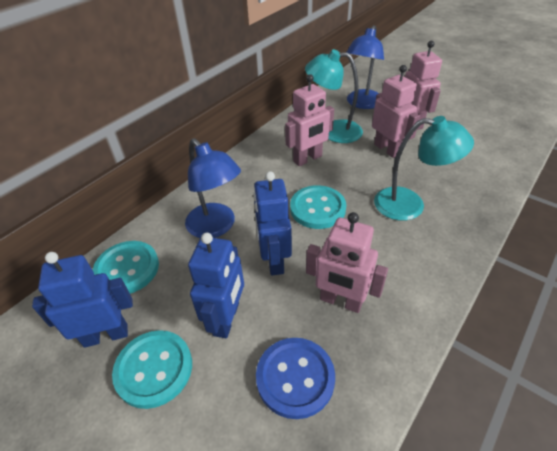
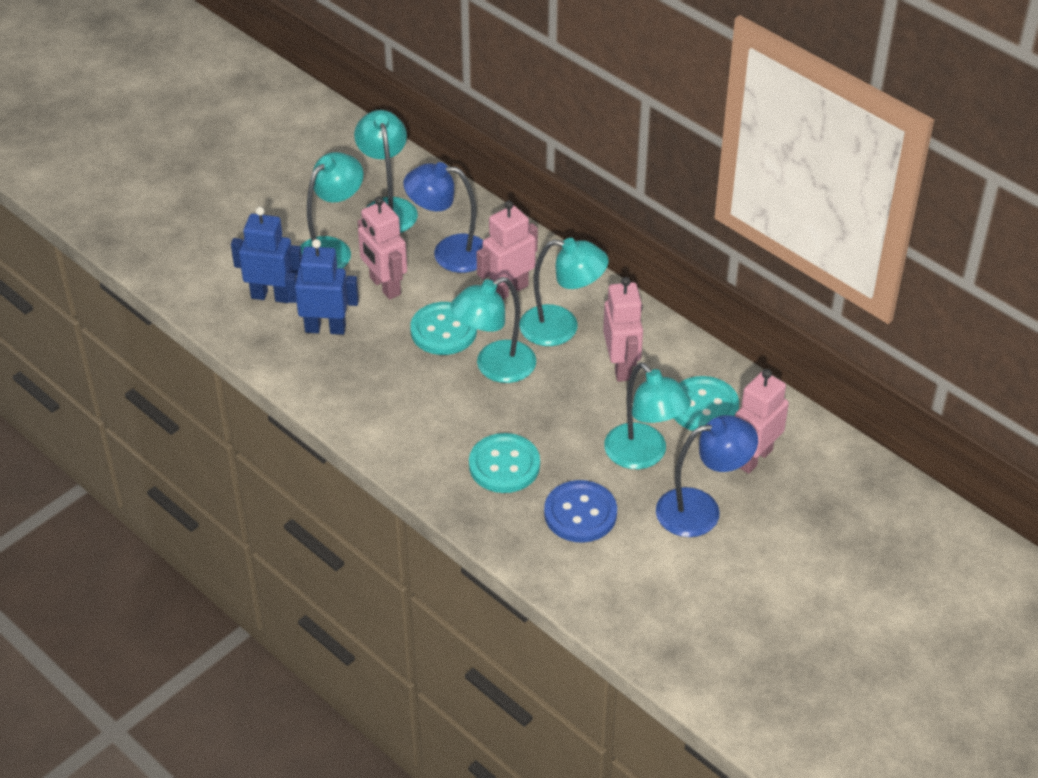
blue robot: 3 -> 2
turquoise lamp: 2 -> 5

